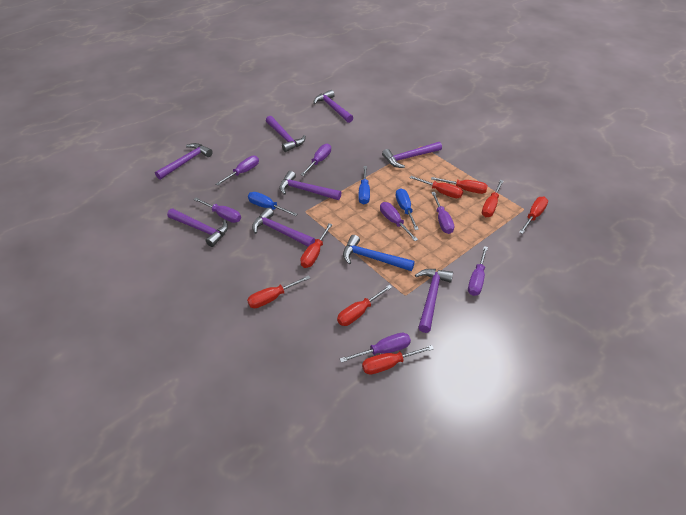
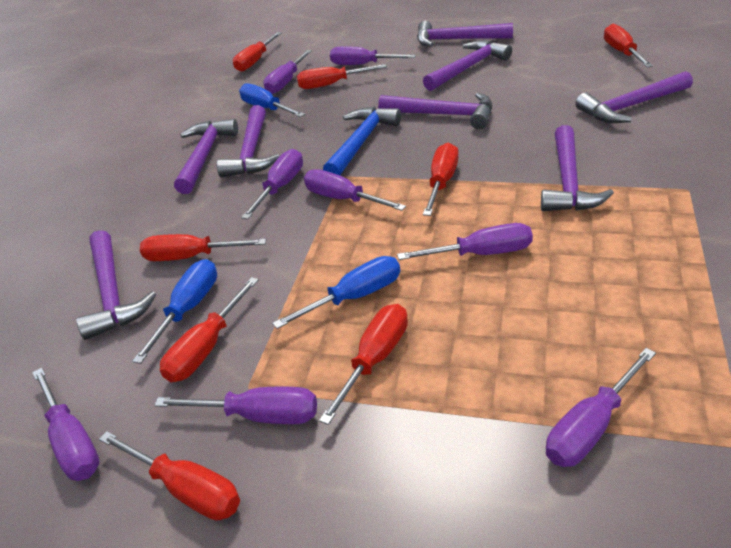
purple screwdriver: 7 -> 8

